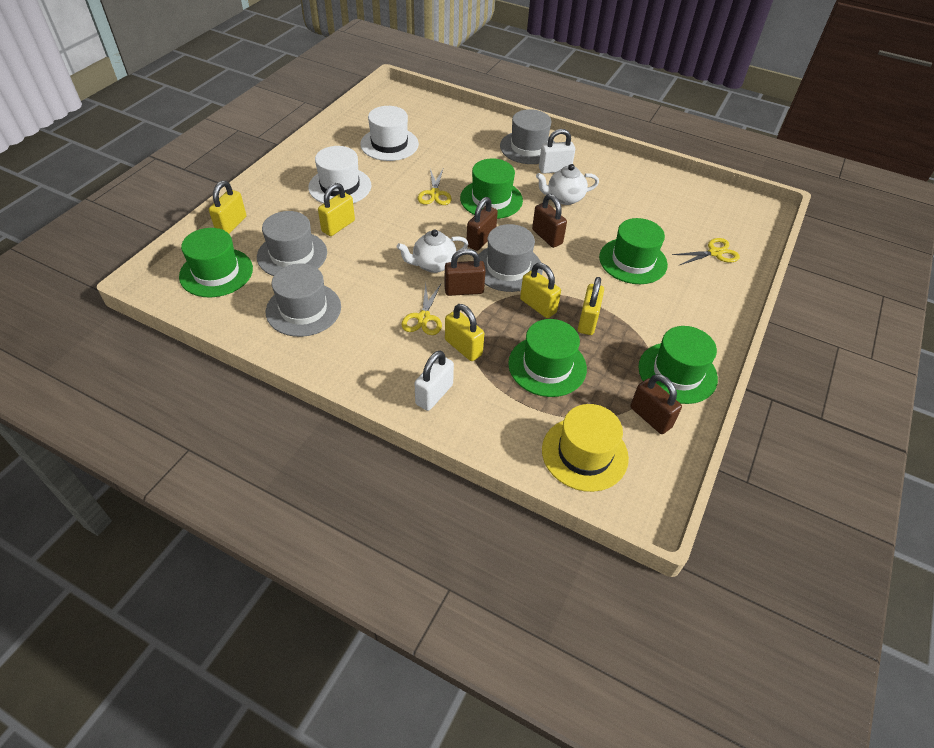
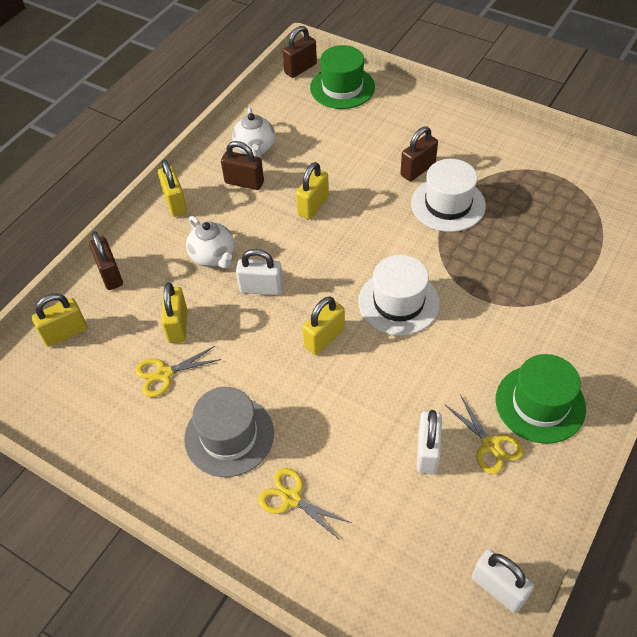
green hat: 5 -> 2
grey hat: 4 -> 1
white padlock: 2 -> 3
yellow hat: 1 -> 0

